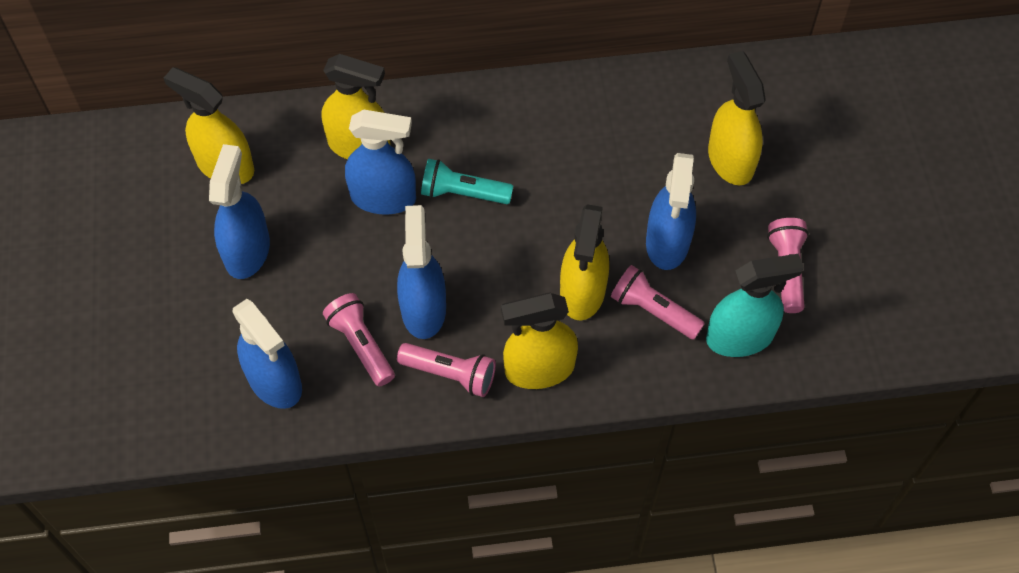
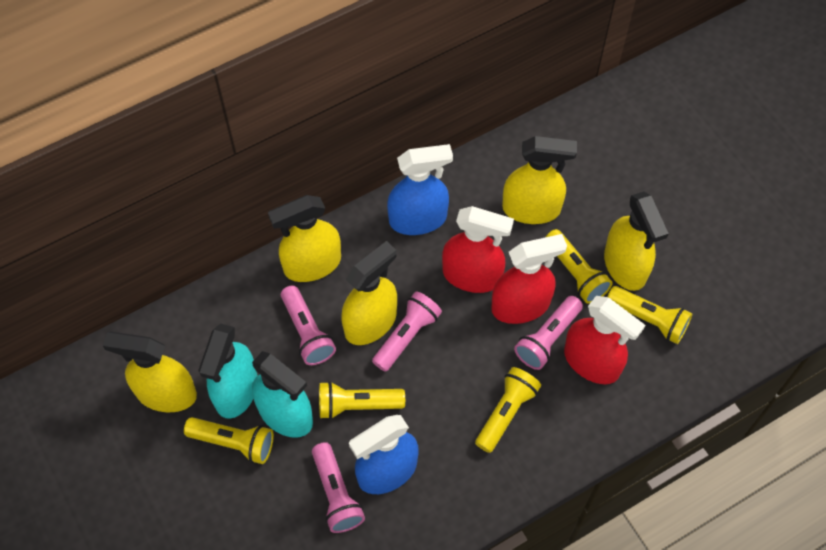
blue spray bottle: 5 -> 2
red spray bottle: 0 -> 3
turquoise flashlight: 1 -> 0
turquoise spray bottle: 1 -> 2
yellow flashlight: 0 -> 5

